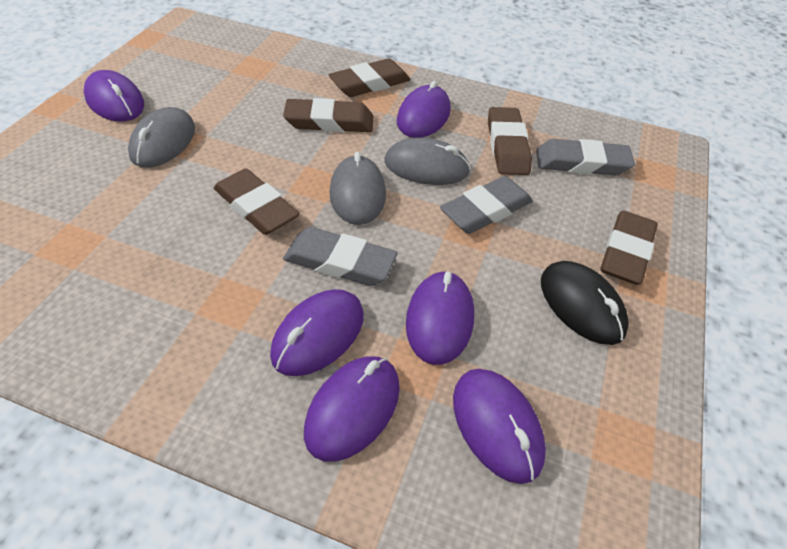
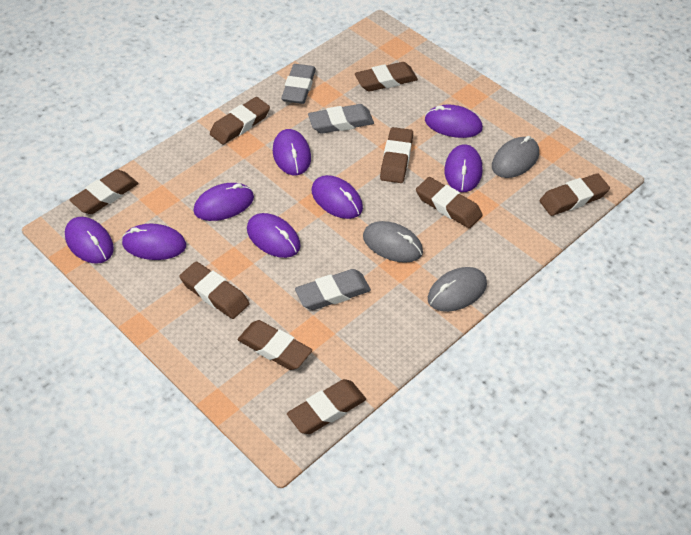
black mouse: 1 -> 0
brown eraser: 5 -> 9
purple mouse: 6 -> 8

